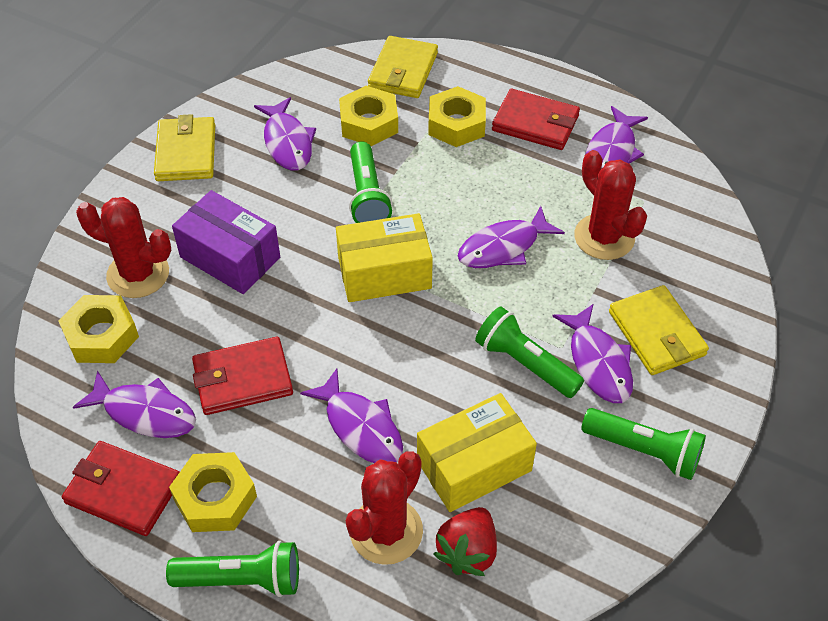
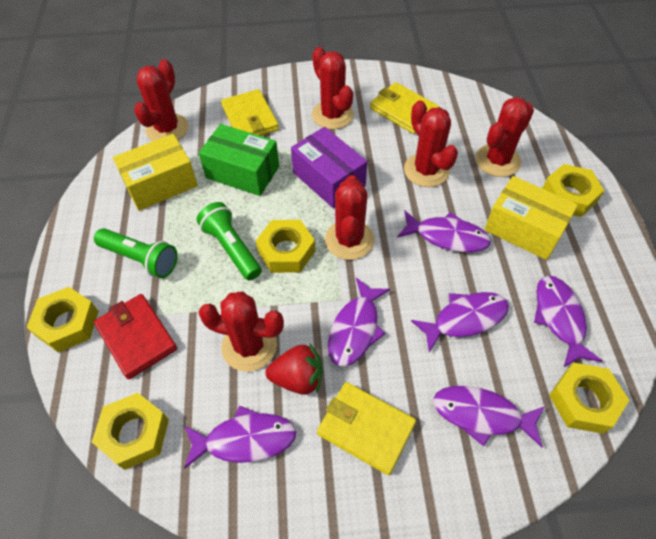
green box: 0 -> 1
green flashlight: 4 -> 2
red cactus: 3 -> 6
red wallet: 3 -> 1
yellow nut: 4 -> 5

